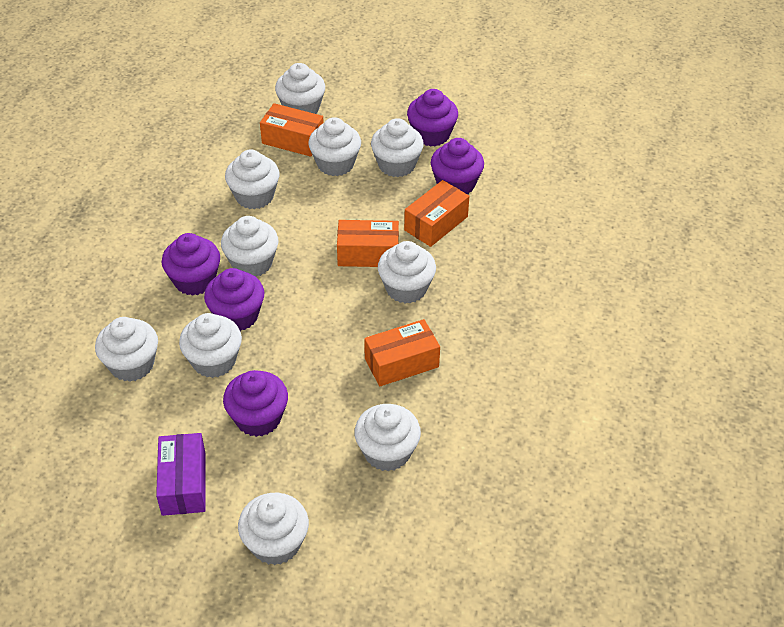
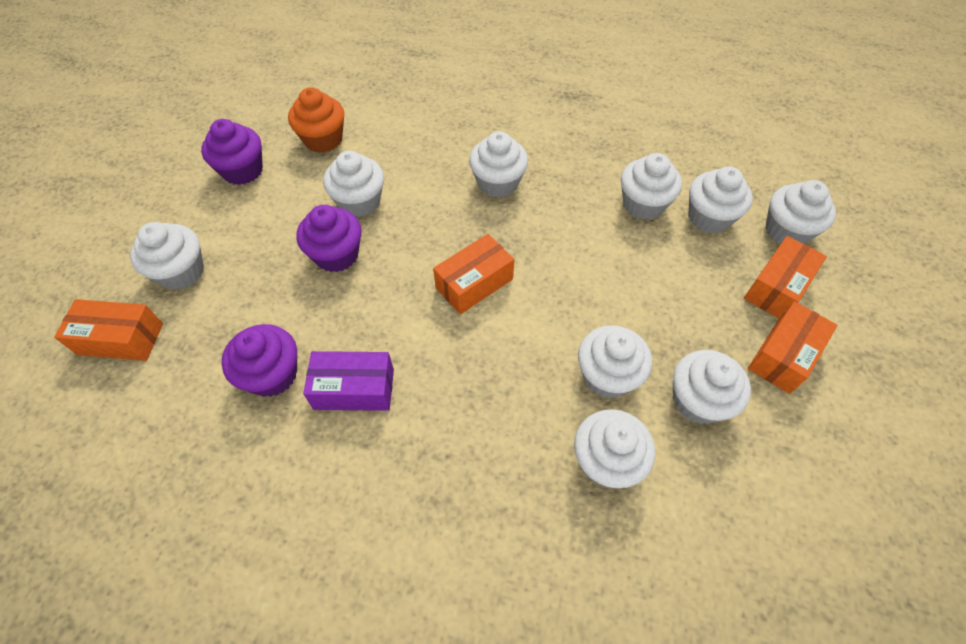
orange cupcake: 0 -> 1
purple cupcake: 5 -> 3
white cupcake: 10 -> 9

